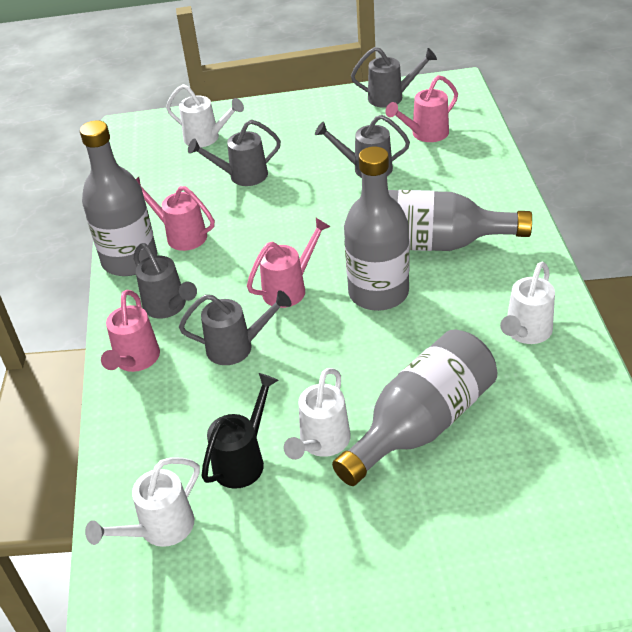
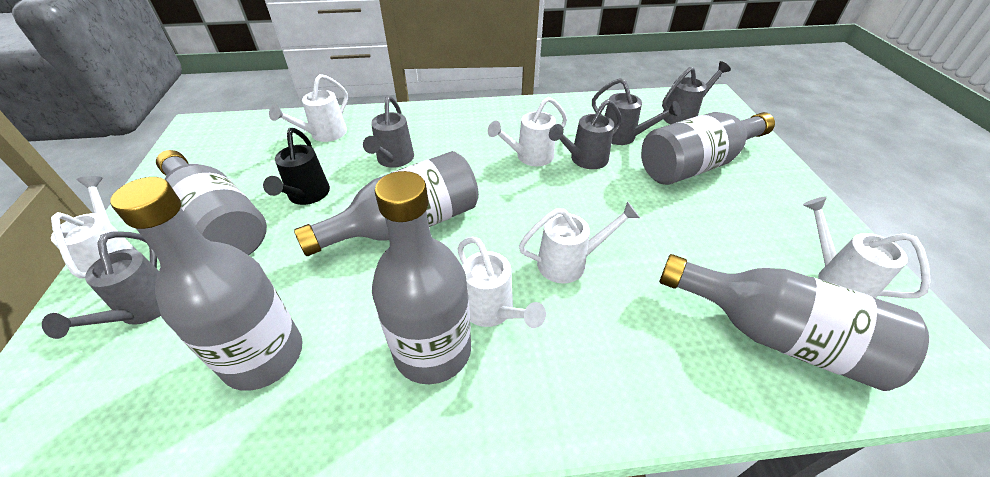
grey bottle: 4 -> 6
pink watering can: 4 -> 0
white watering can: 4 -> 6

